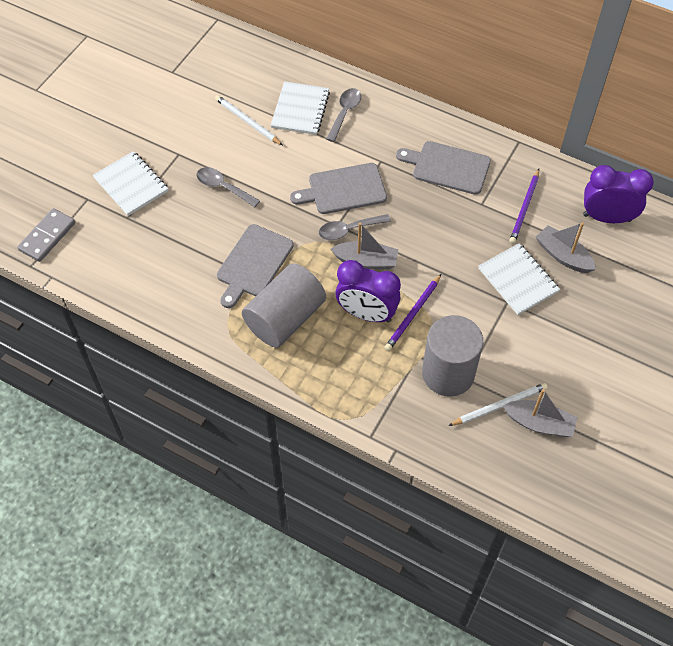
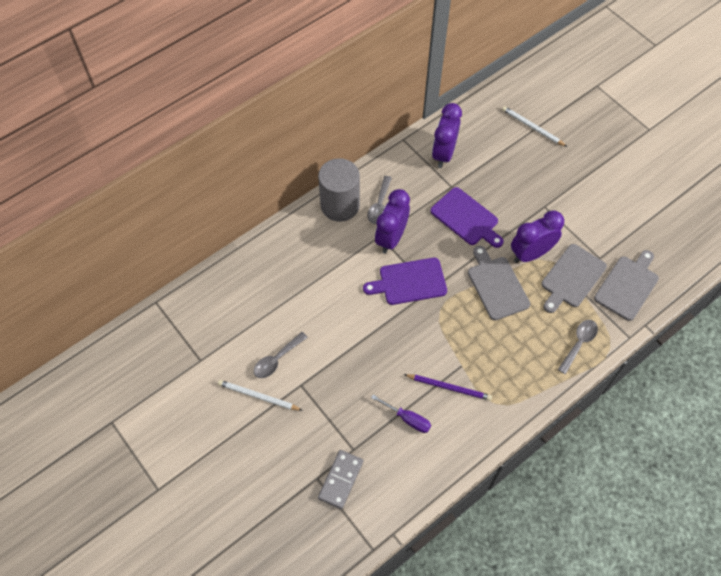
grey boat: 3 -> 0
grey cylinder: 2 -> 1
purple clock: 2 -> 3
purple cutting board: 0 -> 2
purple pencil: 2 -> 1
purple screwdriver: 0 -> 1
white notebook: 3 -> 0

